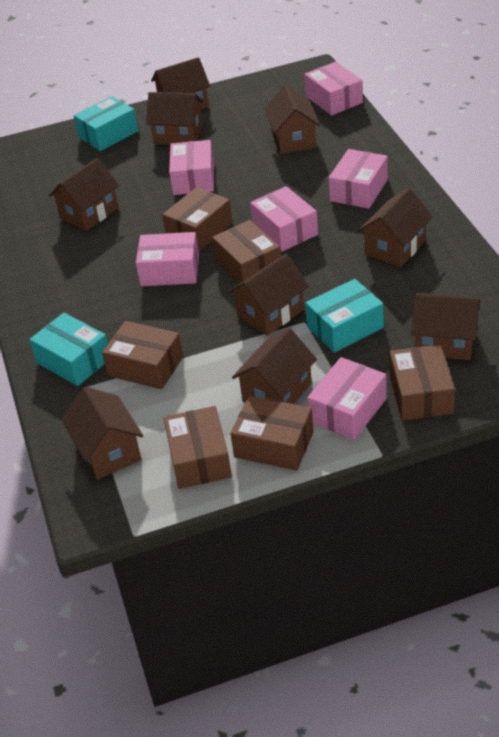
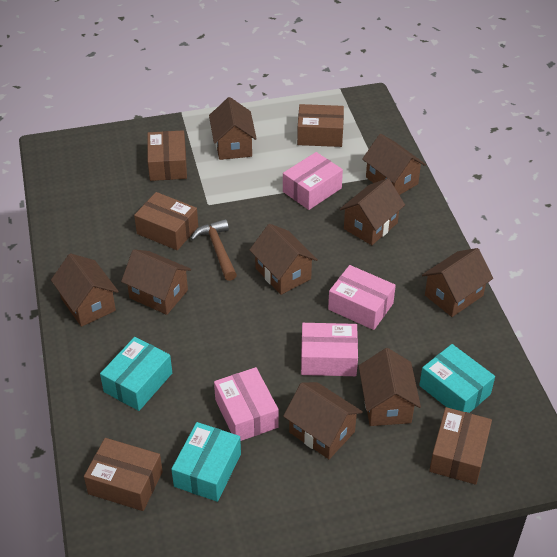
brown box: 6 -> 5
brown hammer: 0 -> 1
pink box: 6 -> 4

